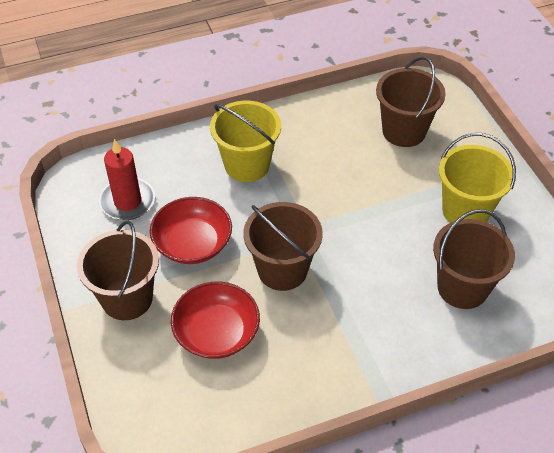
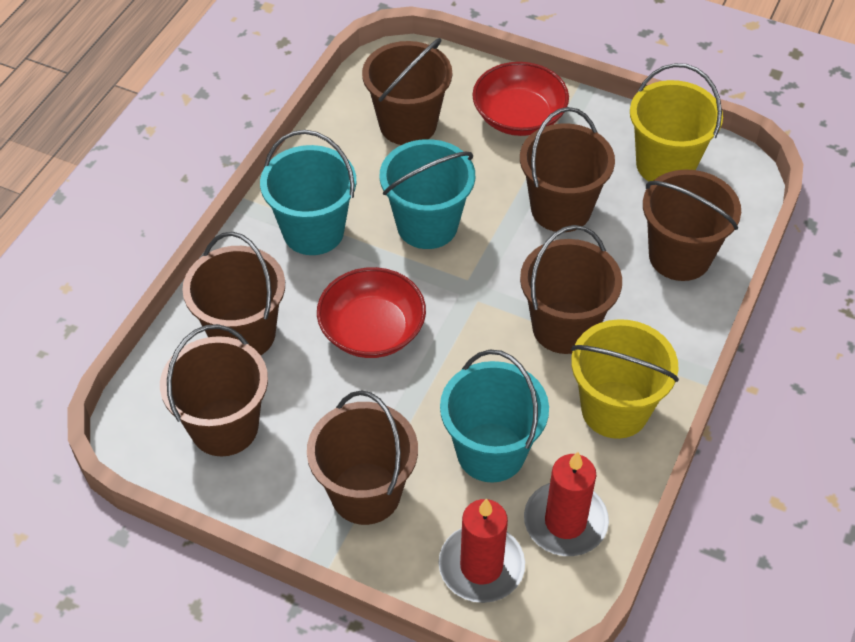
brown bucket: 4 -> 7
red candle: 1 -> 2
turquoise bucket: 0 -> 3

